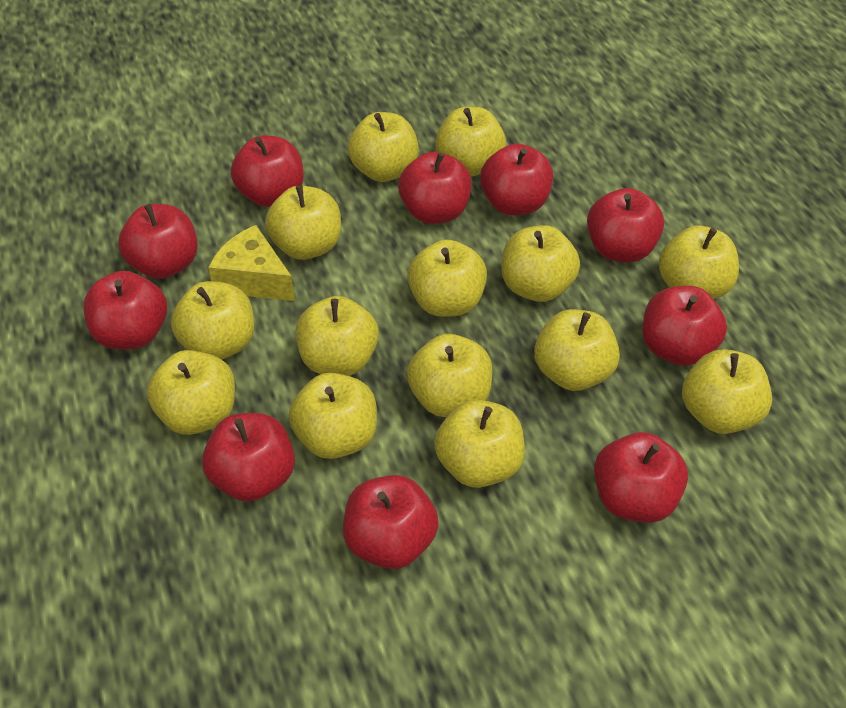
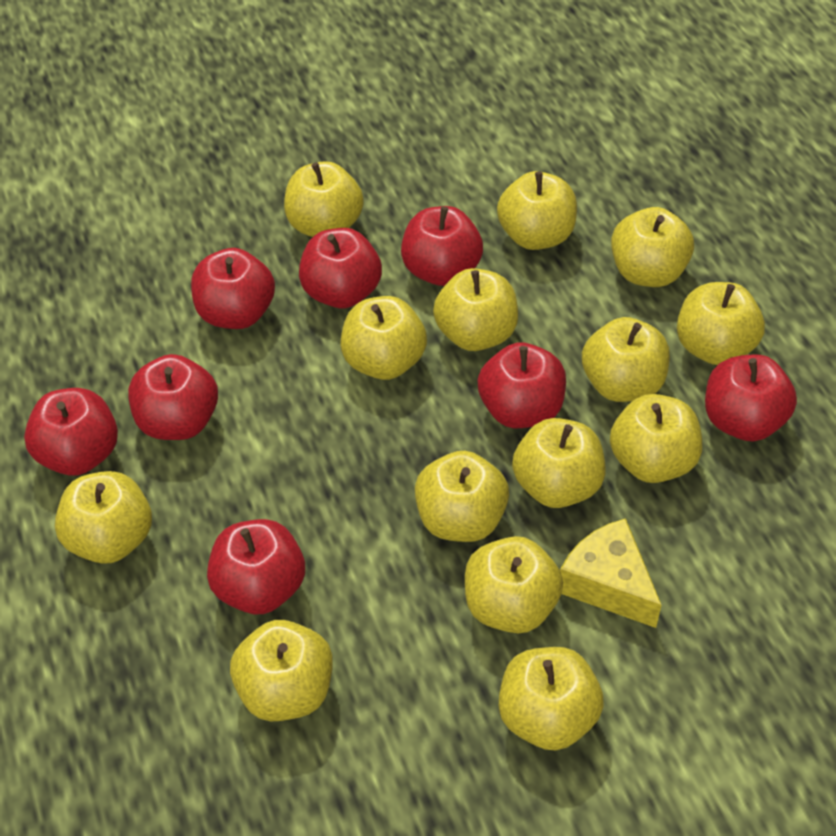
red apple: 10 -> 8

